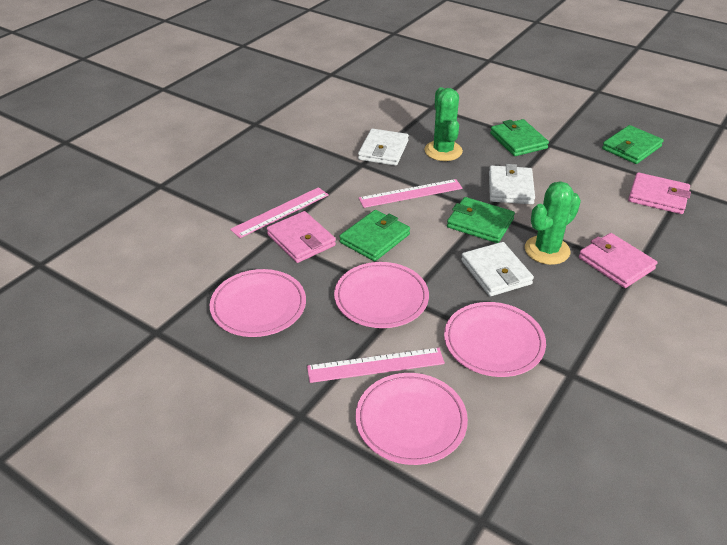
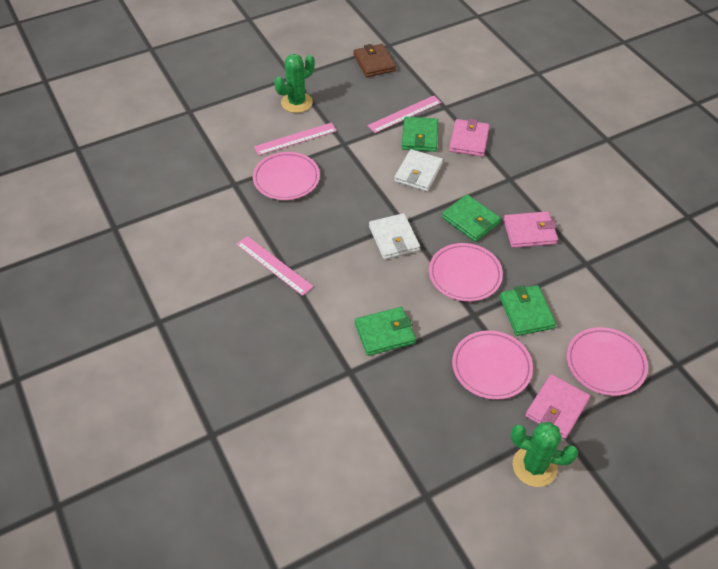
brown wallet: 0 -> 1
white wallet: 3 -> 2

